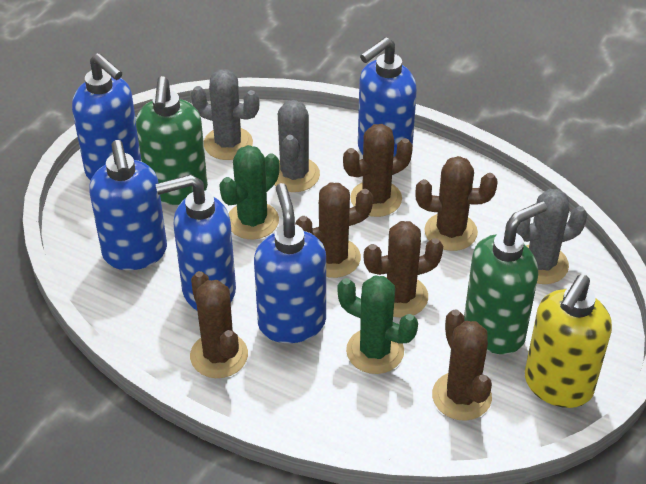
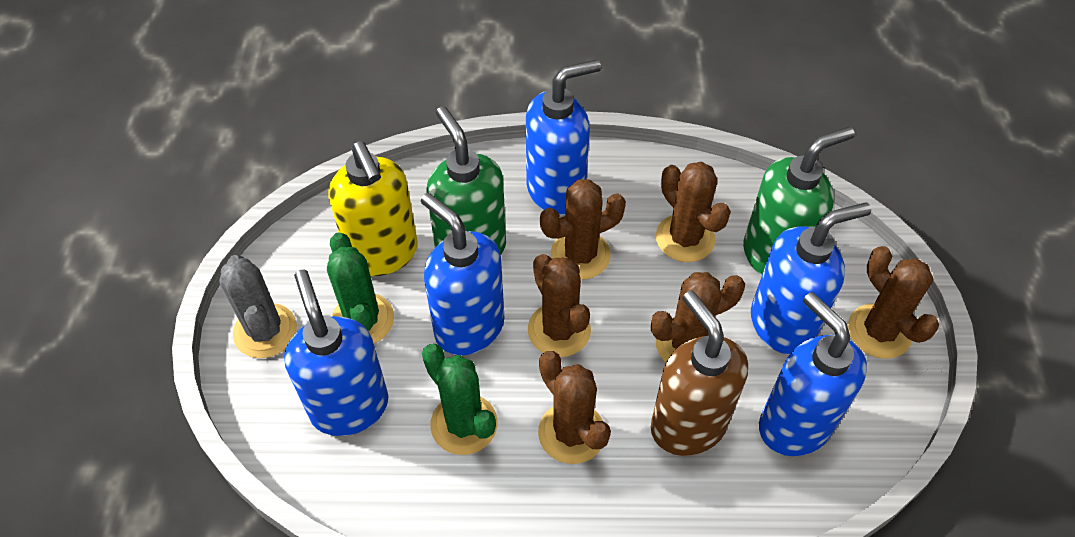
brown soap dispenser: 0 -> 1
grey cactus: 3 -> 1

